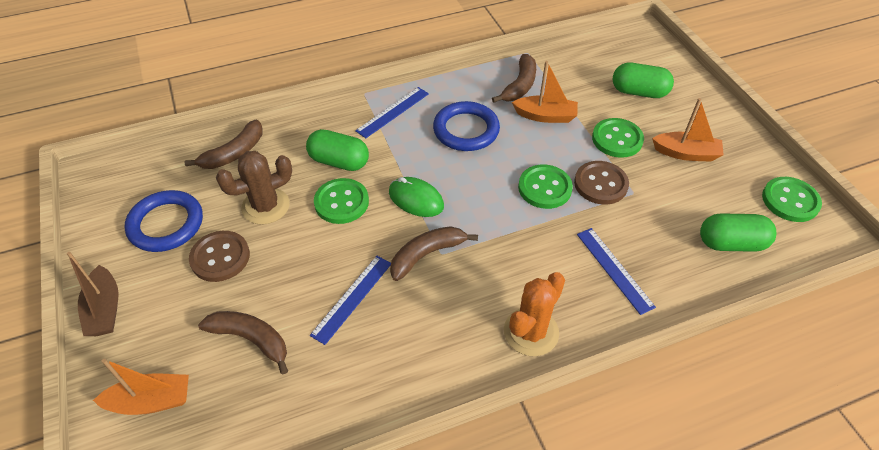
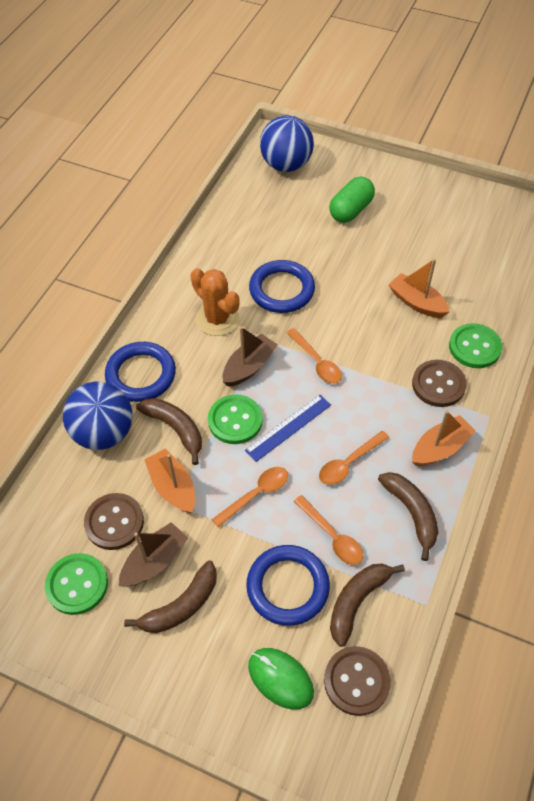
blue ball: 0 -> 2
blue ring: 2 -> 3
blue ruler: 3 -> 1
brown boat: 1 -> 2
brown button: 2 -> 3
brown cactus: 1 -> 0
green button: 4 -> 3
green capsule: 3 -> 1
orange spoon: 0 -> 4

